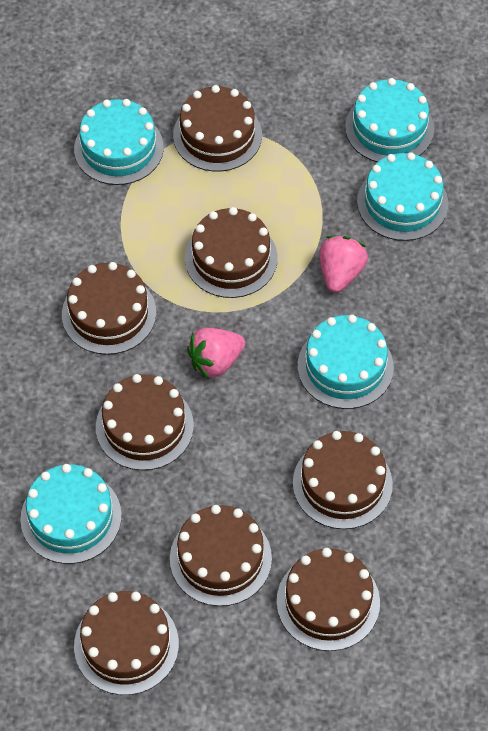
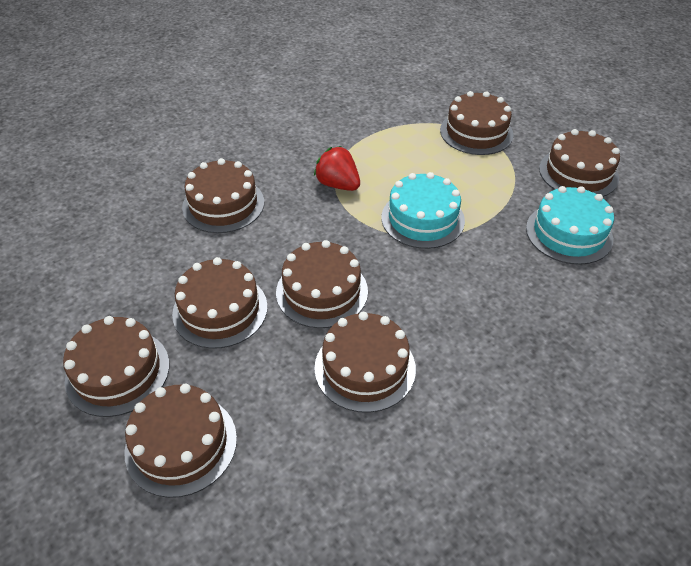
pink strawberry: 2 -> 0
red strawberry: 0 -> 1
turquoise cake: 5 -> 2

